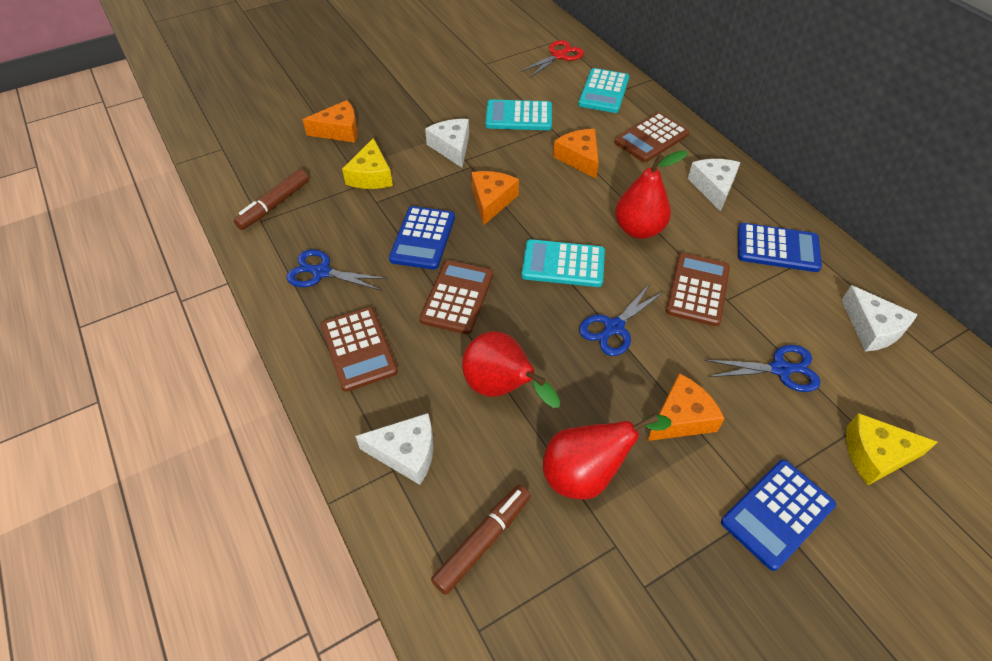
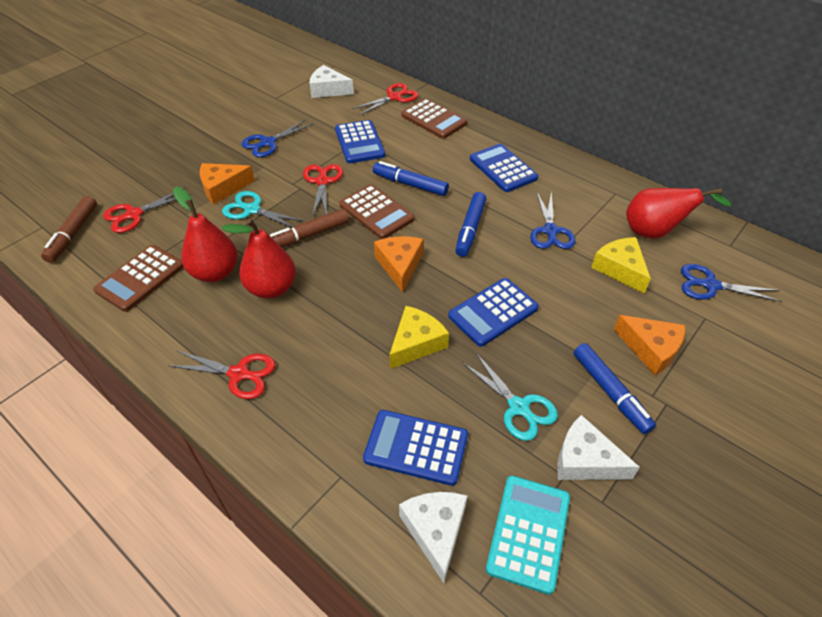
blue calculator: 3 -> 4
blue marker: 0 -> 3
brown calculator: 4 -> 3
orange cheese: 4 -> 3
red scissors: 1 -> 4
turquoise calculator: 3 -> 1
turquoise scissors: 0 -> 2
white cheese: 4 -> 3

